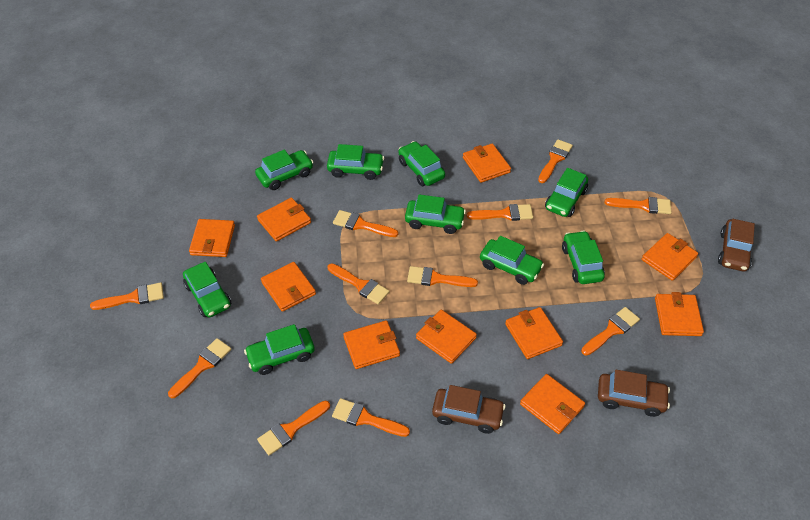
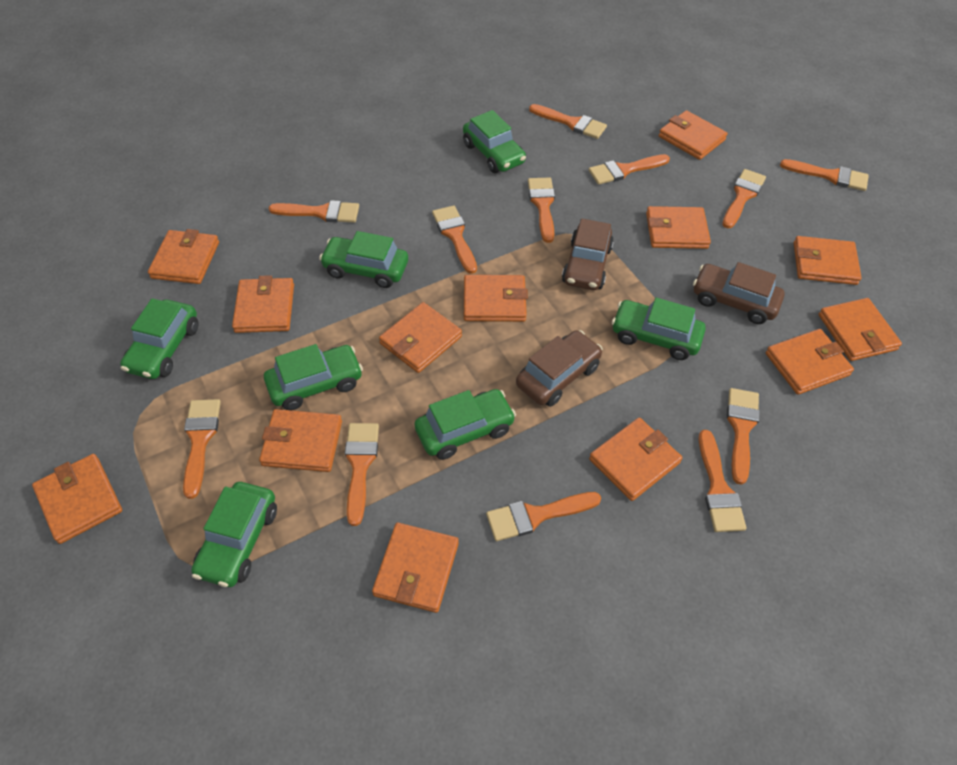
green car: 9 -> 7
orange brush: 11 -> 12
orange wallet: 10 -> 13

